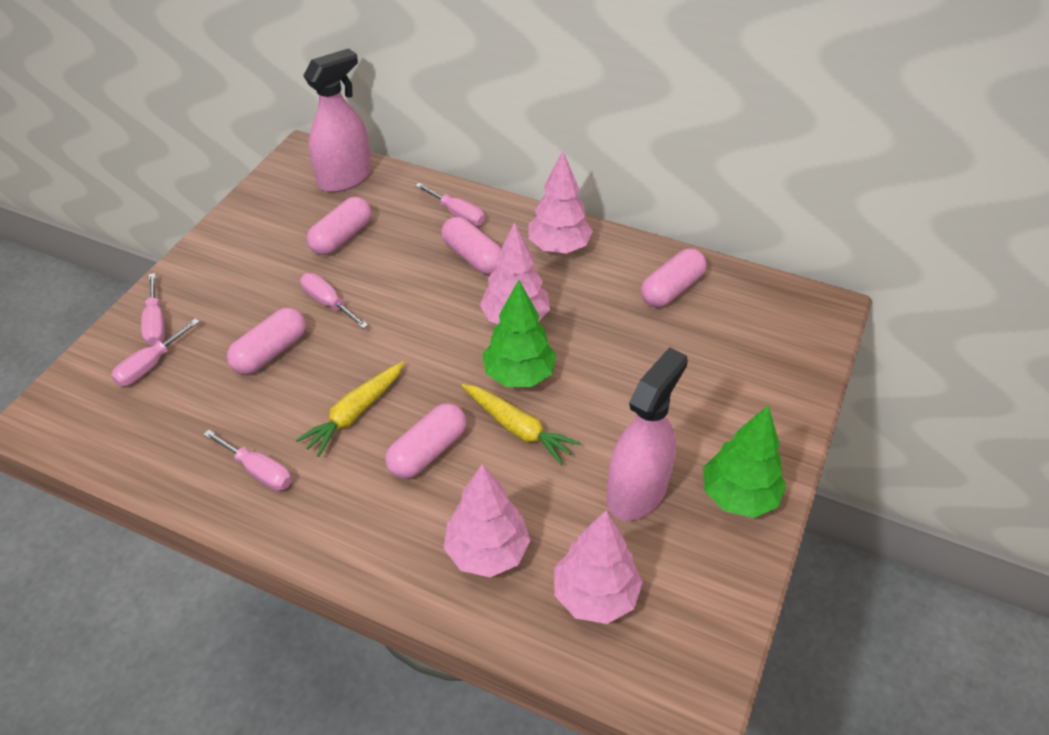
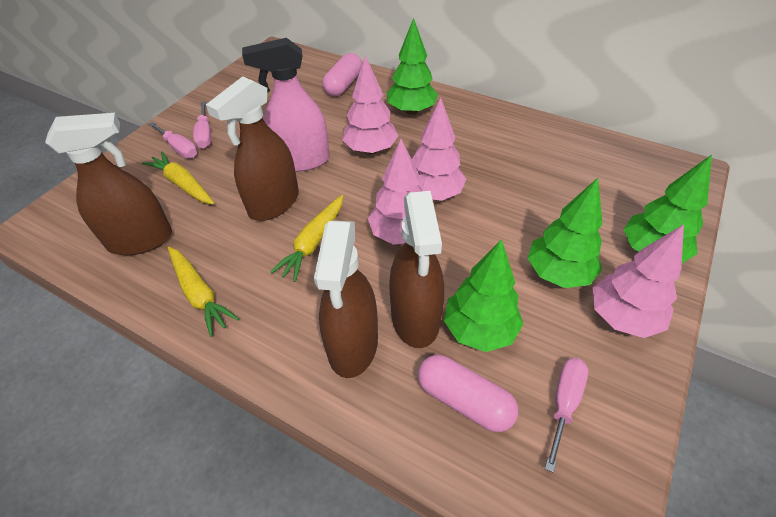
brown spray bottle: 0 -> 4
green tree: 2 -> 4
pink capsule: 5 -> 2
pink screwdriver: 5 -> 3
pink spray bottle: 2 -> 1
yellow carrot: 2 -> 3

